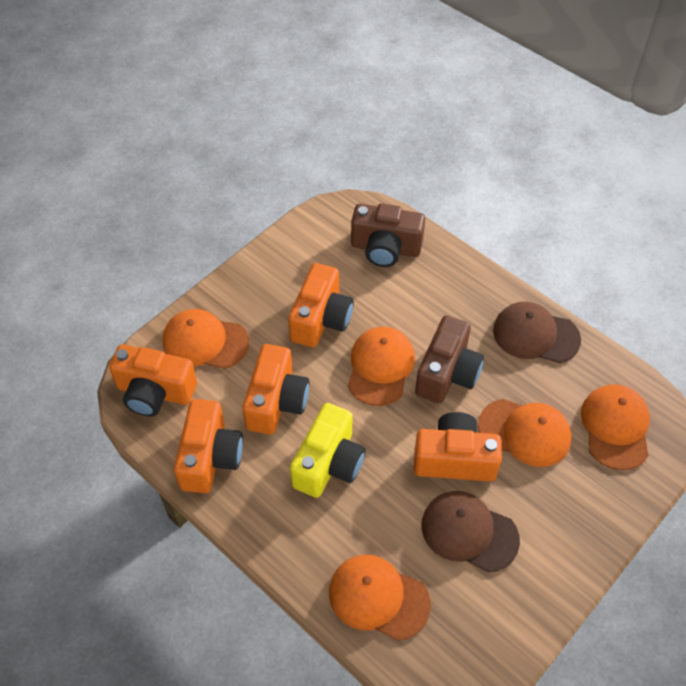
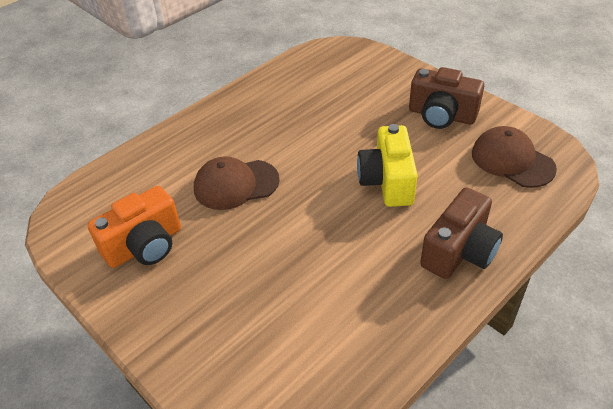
orange camera: 5 -> 1
orange cap: 5 -> 0

